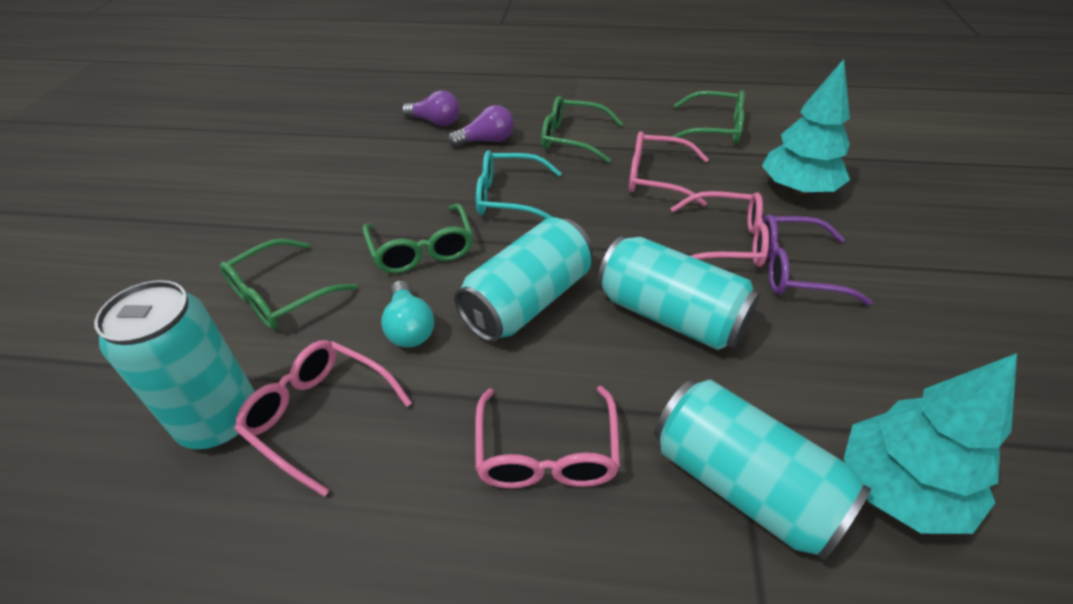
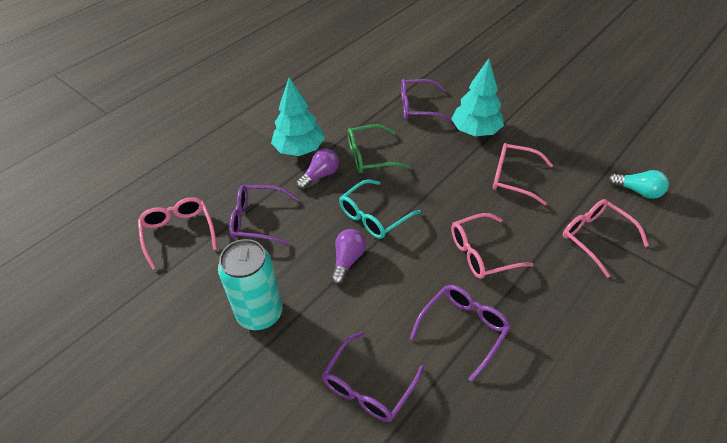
green glasses: 4 -> 1
purple glasses: 1 -> 4
turquoise can: 4 -> 1

